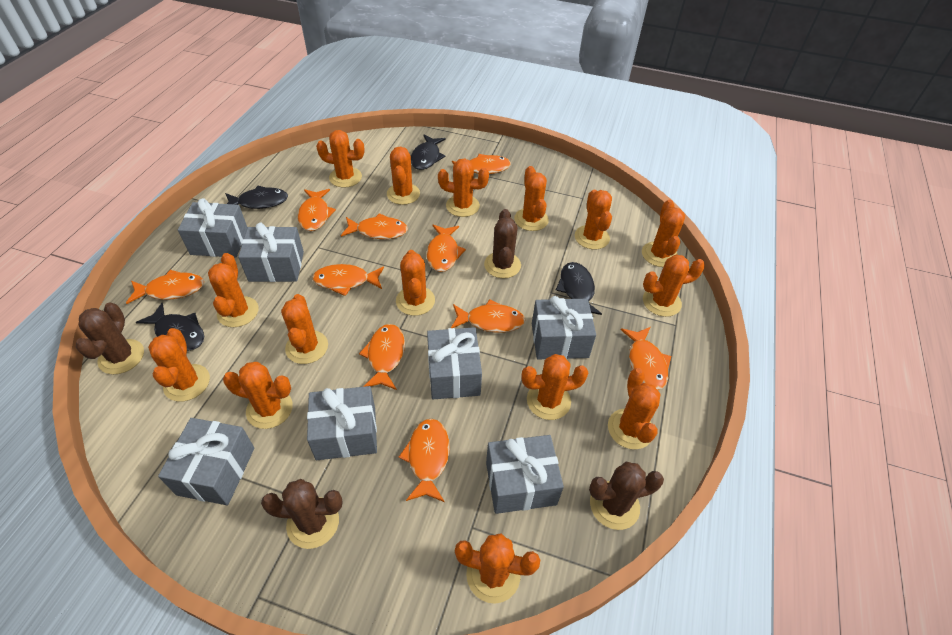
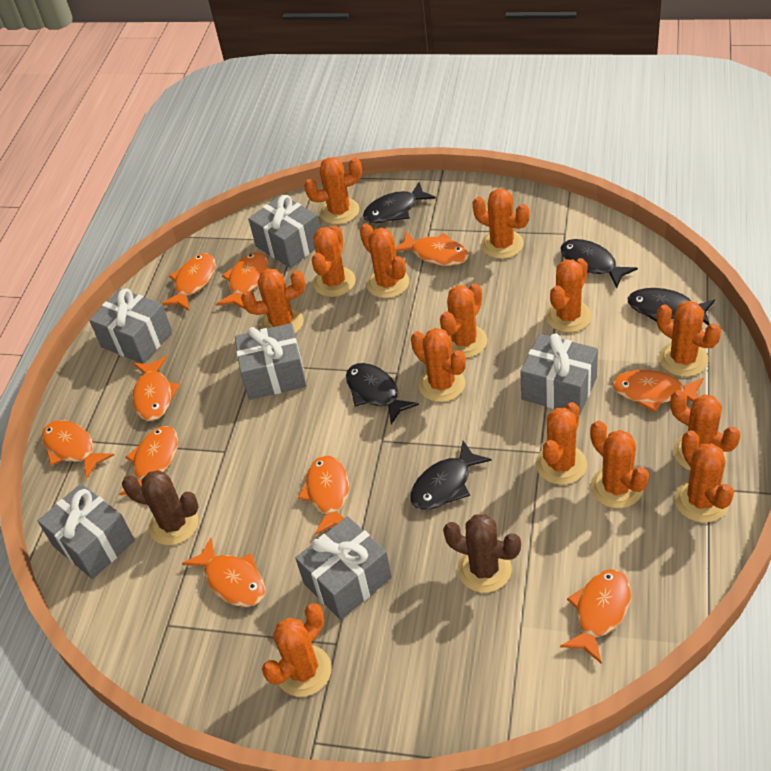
black fish: 4 -> 5
brown cactus: 4 -> 2
grey gift: 7 -> 6
orange cactus: 15 -> 14

